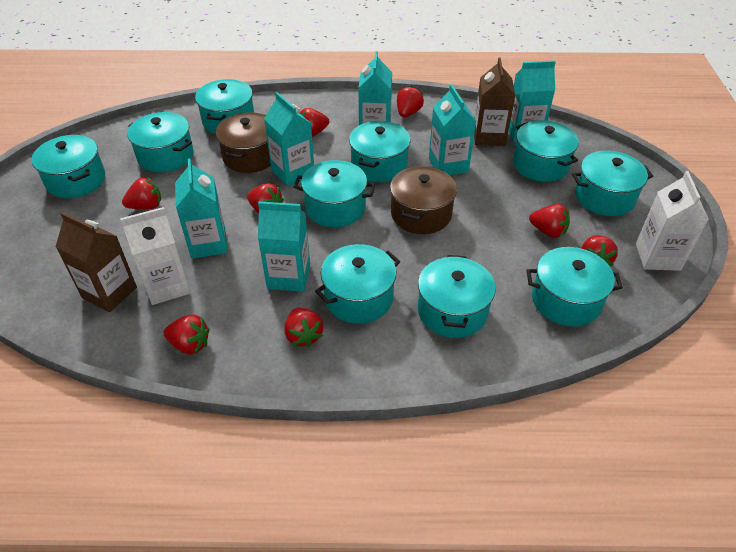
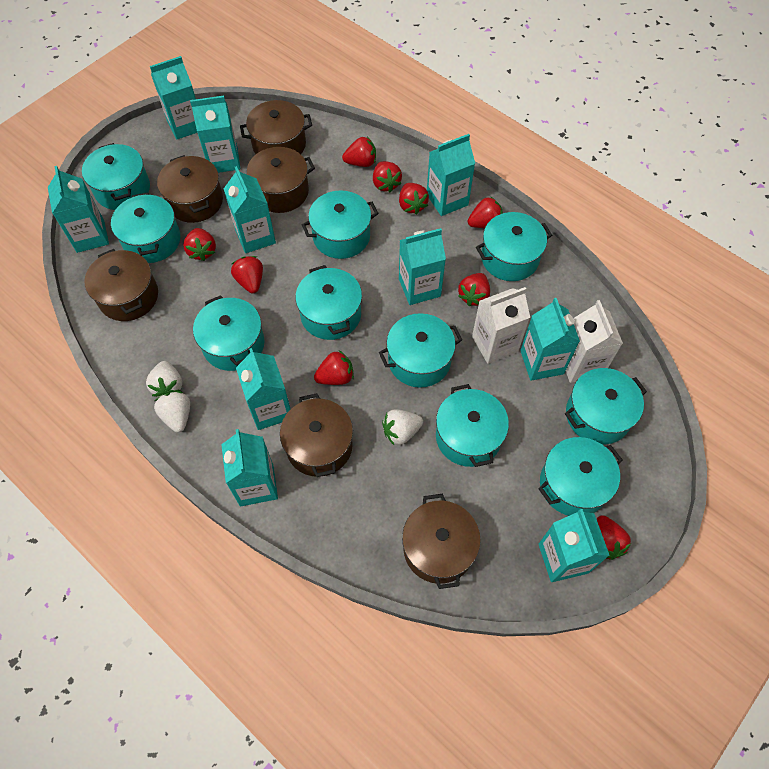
brown carton: 2 -> 0
brown pot: 2 -> 6
red strawberry: 8 -> 9
turquoise carton: 6 -> 10
white strawberry: 0 -> 3

